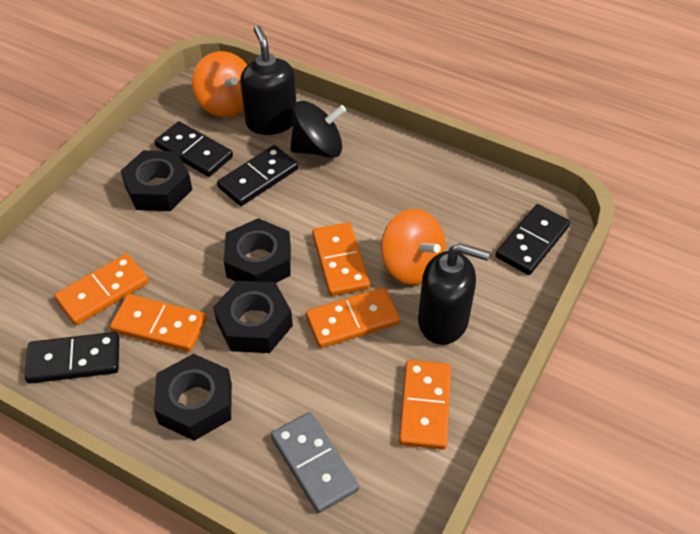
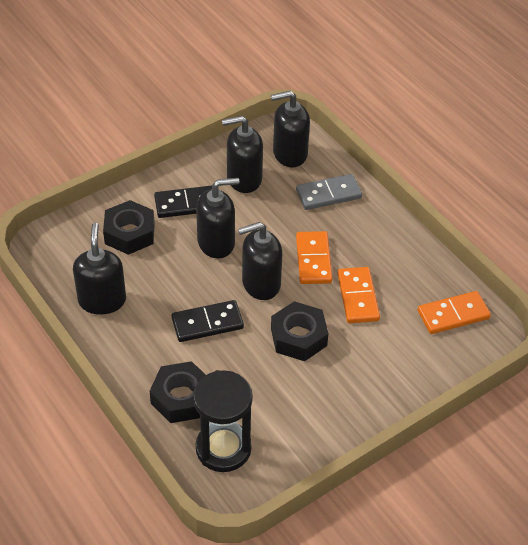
black domino: 4 -> 2
black hourglass: 0 -> 1
black nut: 4 -> 3
black soap dispenser: 2 -> 5
black spinning top: 1 -> 0
orange domino: 5 -> 3
orange spinning top: 2 -> 0

